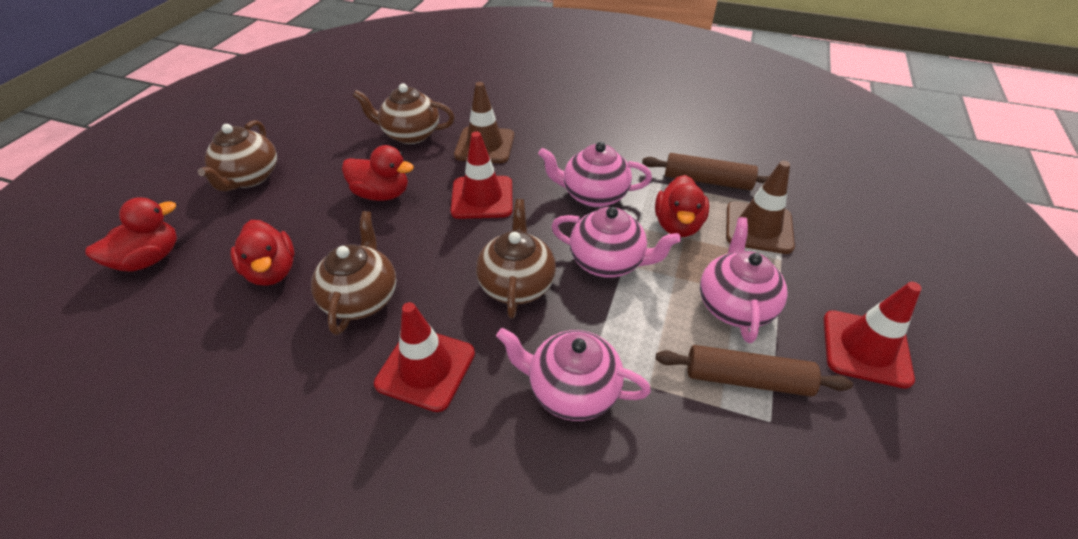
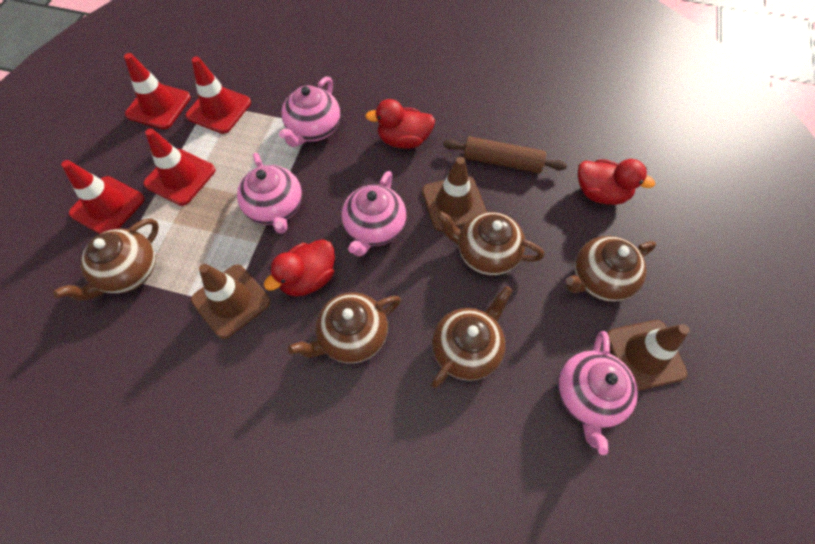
brown rolling pin: 2 -> 1
brown teapot: 4 -> 5
brown traffic cone: 2 -> 3
red duck: 4 -> 3
red traffic cone: 3 -> 4

